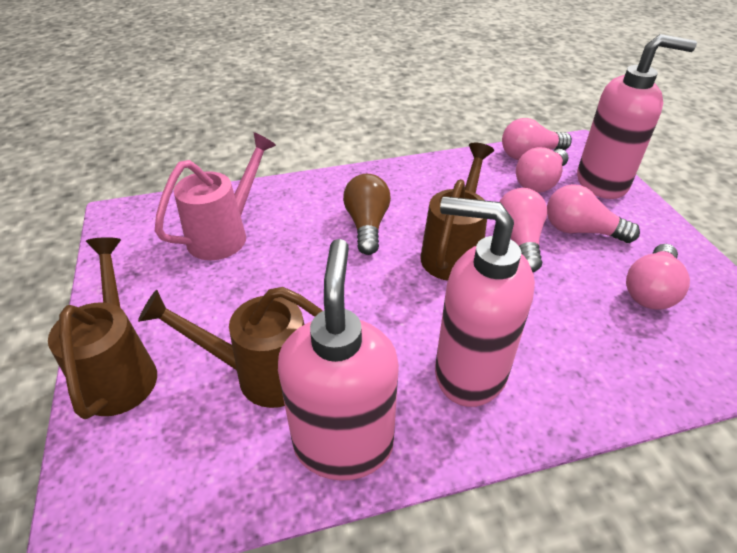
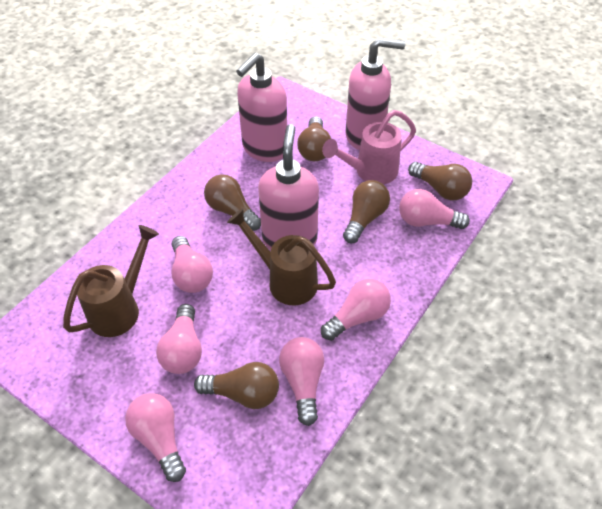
brown light bulb: 1 -> 5
brown watering can: 3 -> 2
pink light bulb: 5 -> 6

